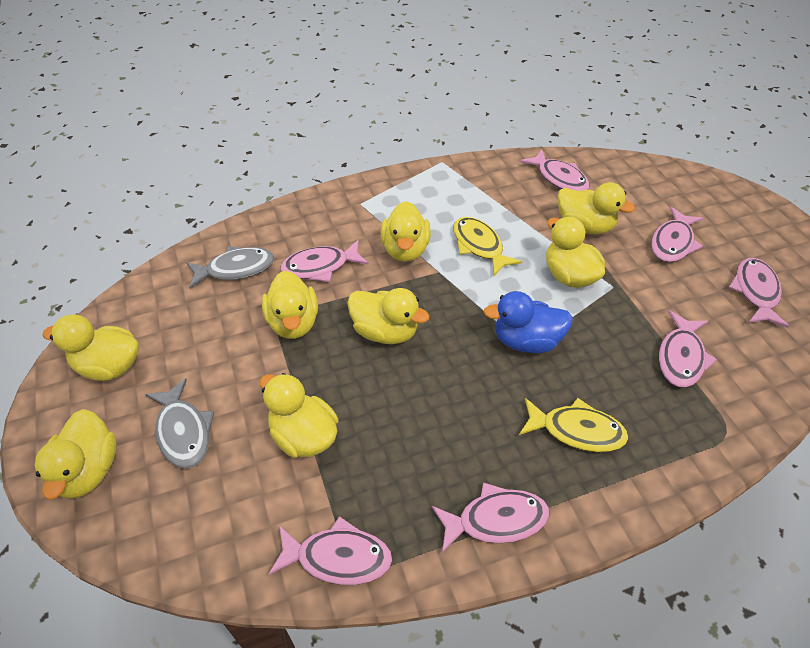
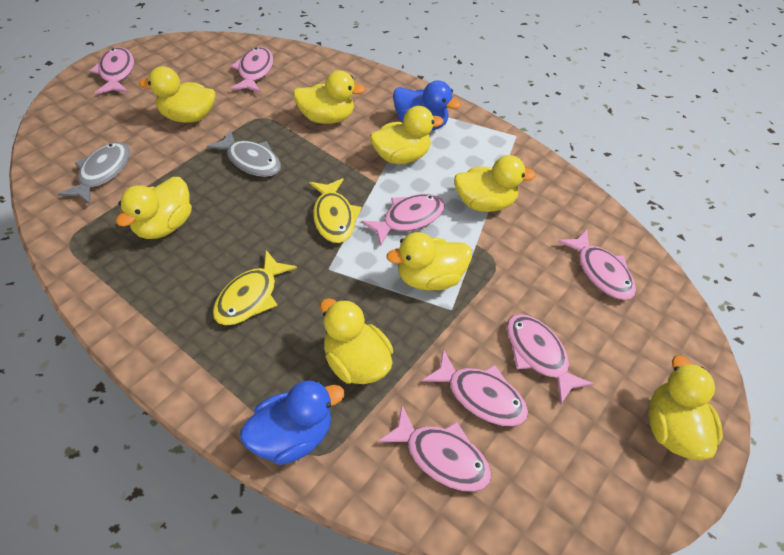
blue duck: 1 -> 2

